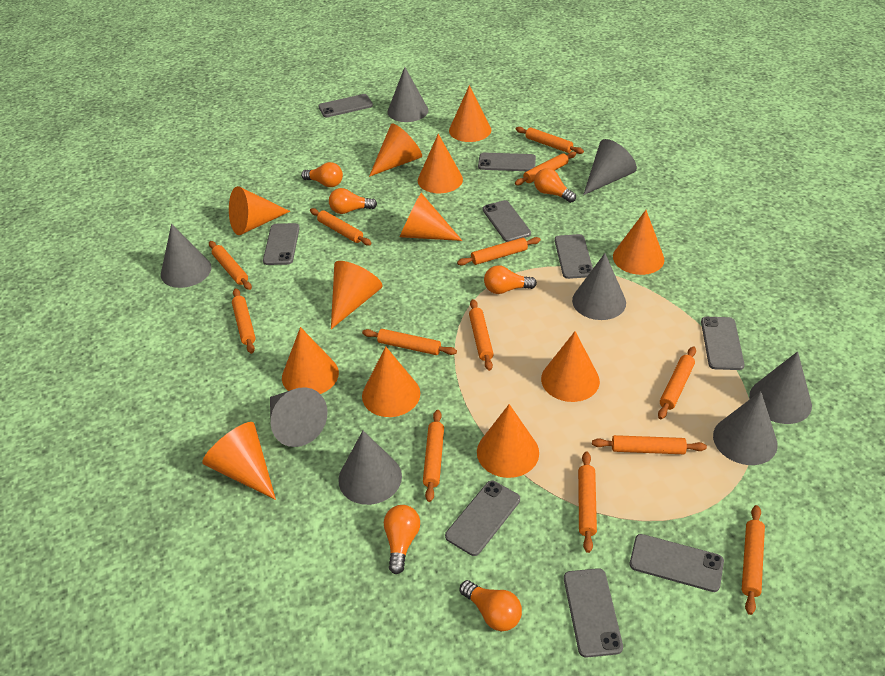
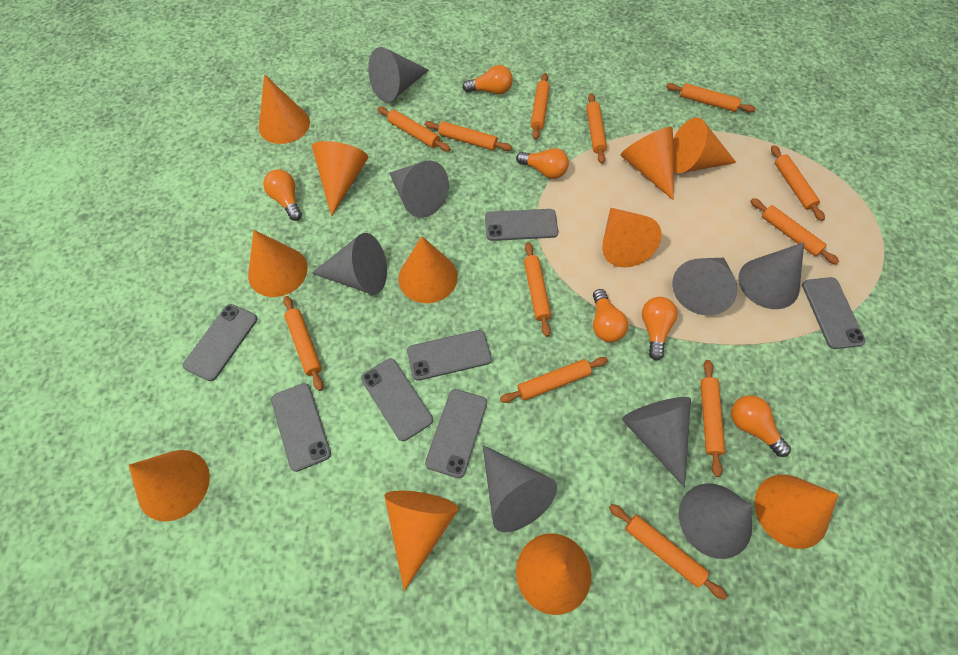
grey phone: 9 -> 7
orange cone: 12 -> 11
orange rolling pin: 13 -> 12

